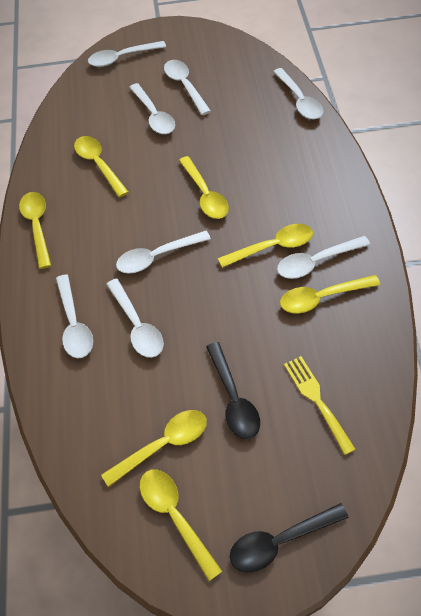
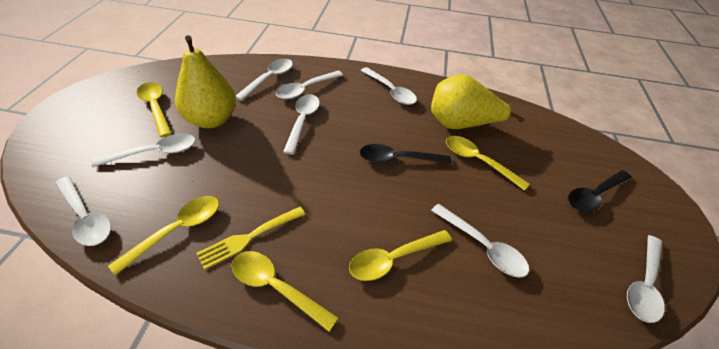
yellow pear: 0 -> 2
yellow spoon: 7 -> 5

